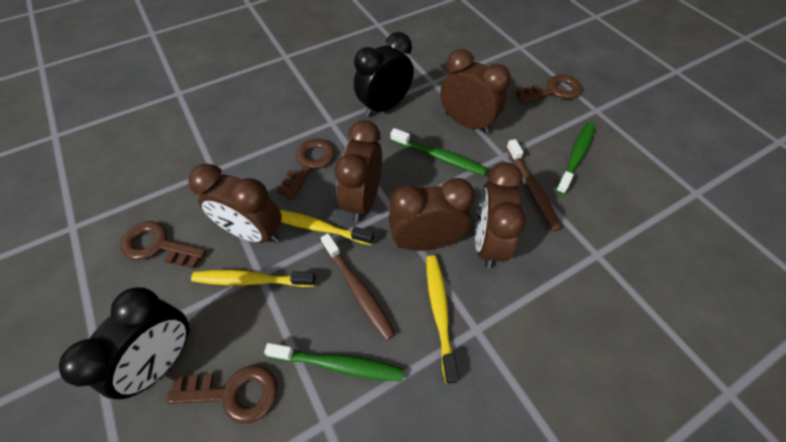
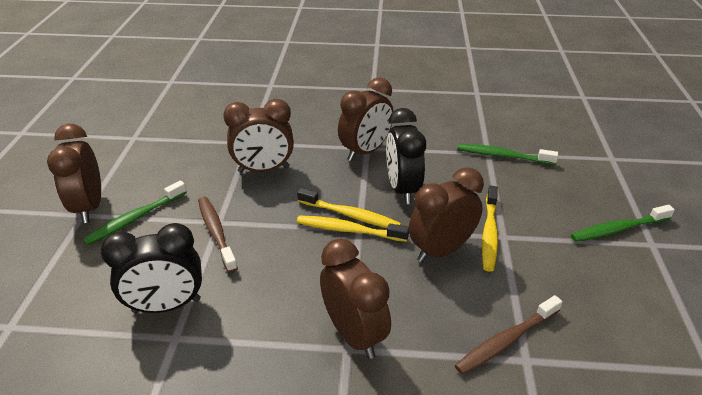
brown key: 4 -> 0

